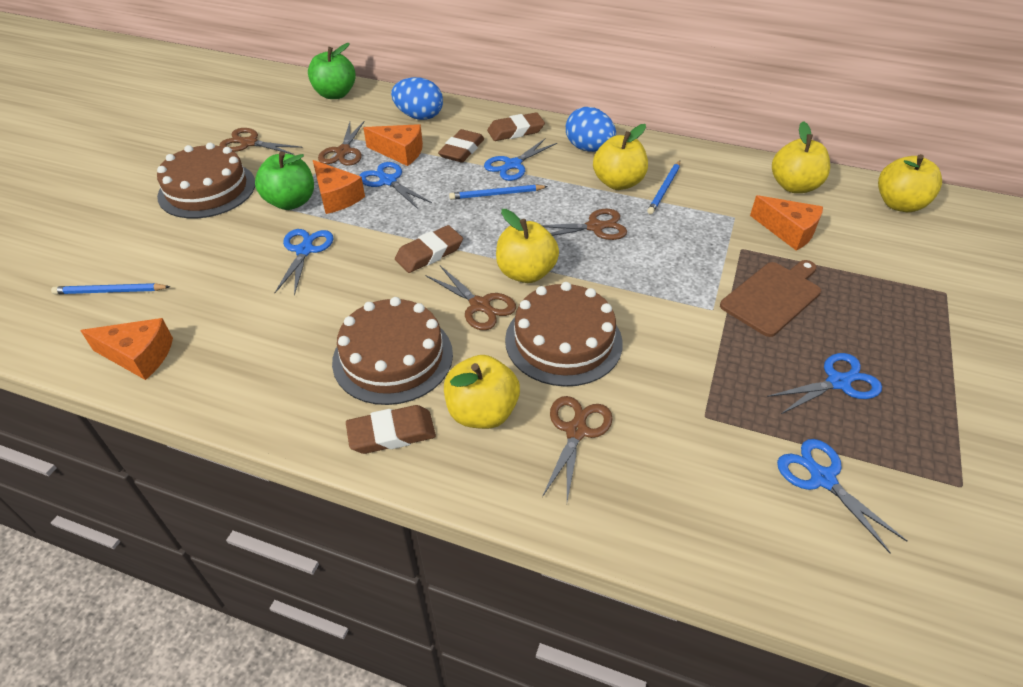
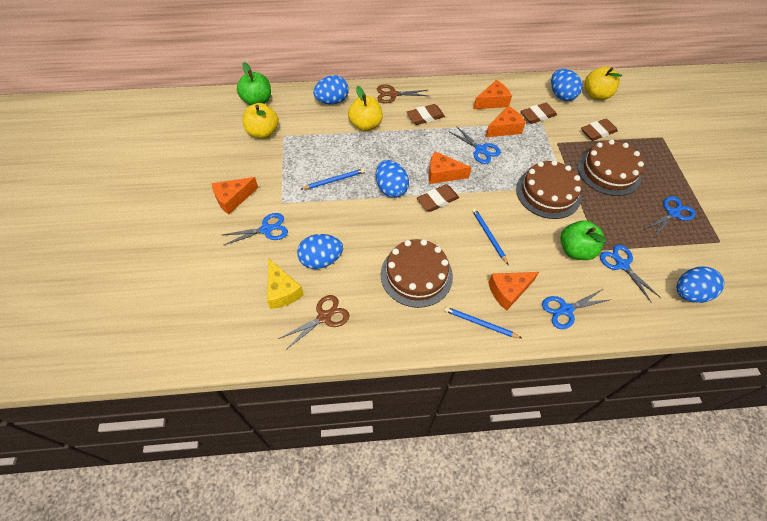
blue egg: 2 -> 5
brown cutting board: 1 -> 0
brown scissors: 5 -> 2
orange cheese: 4 -> 5
yellow apple: 5 -> 3
yellow cheese: 0 -> 1

